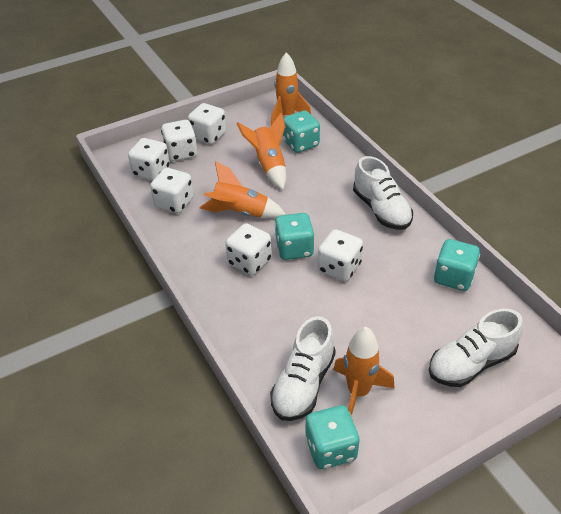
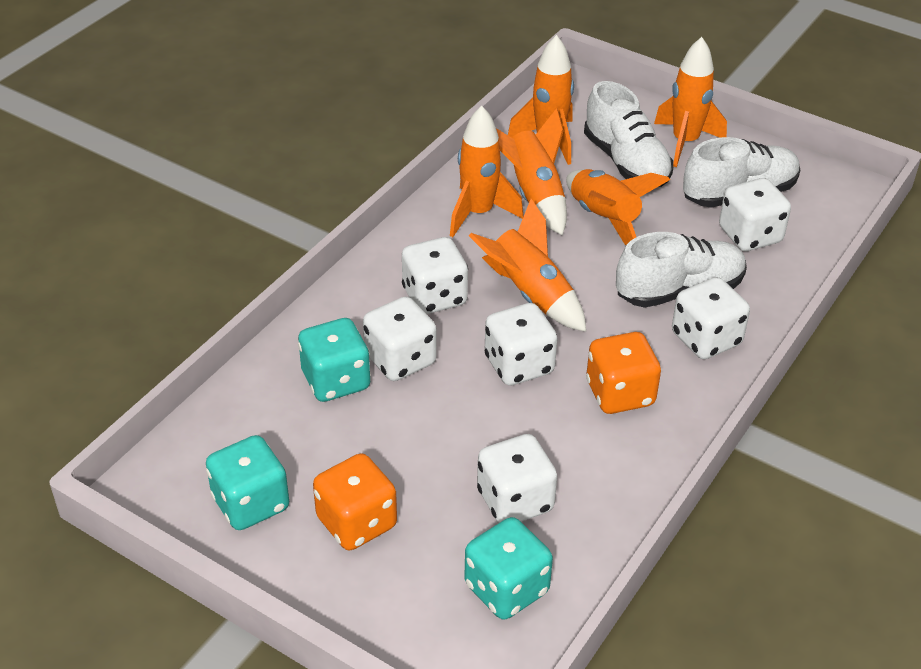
orange dice: 0 -> 2
orange rocket: 4 -> 6
turquoise dice: 4 -> 3

